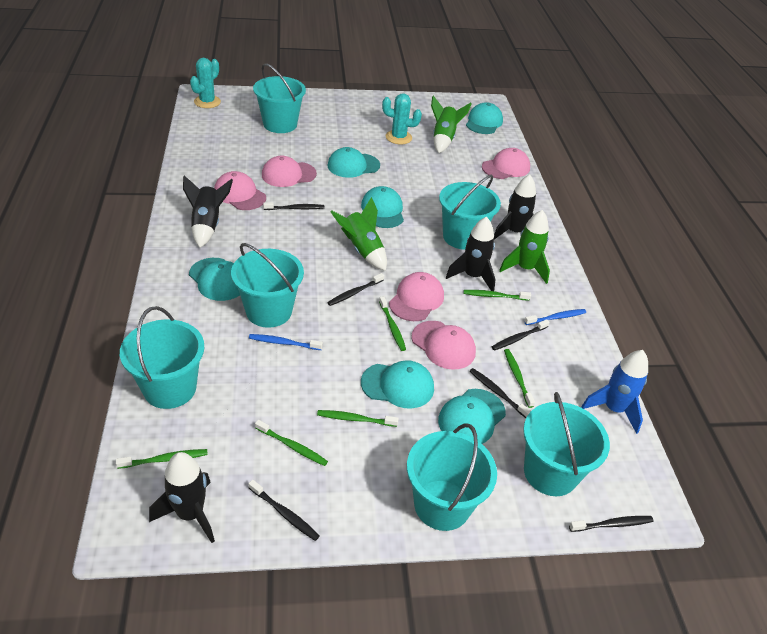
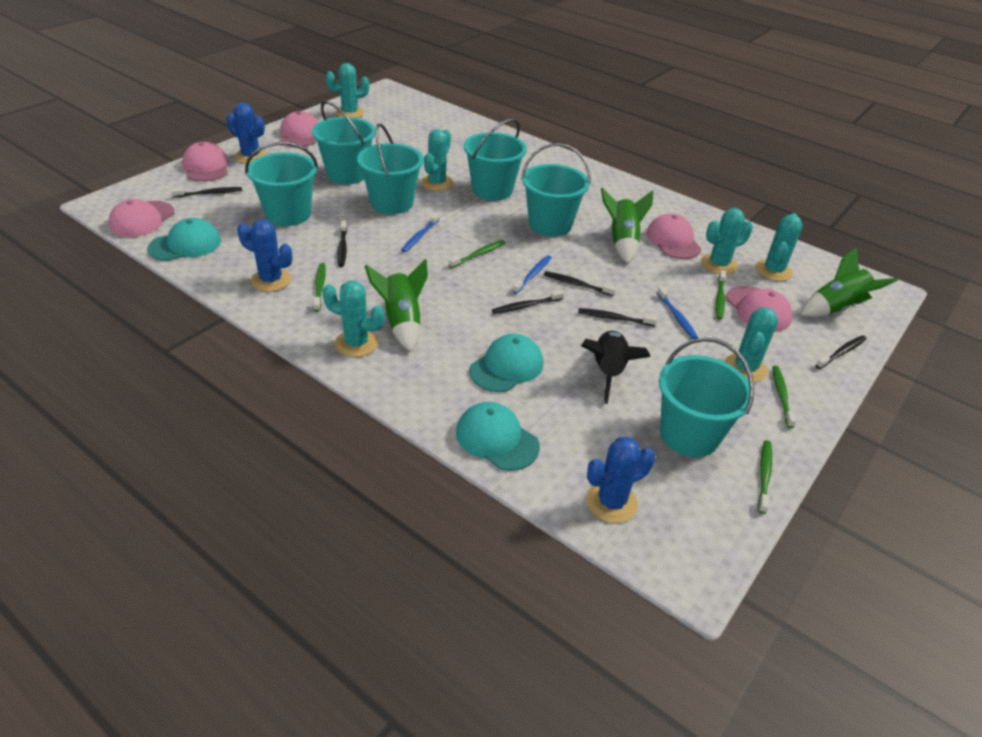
black rocket: 4 -> 1
blue cactus: 0 -> 3
blue rocket: 1 -> 0
blue toothbrush: 2 -> 3
green toothbrush: 6 -> 5
turquoise cactus: 2 -> 6
turquoise cap: 6 -> 3

